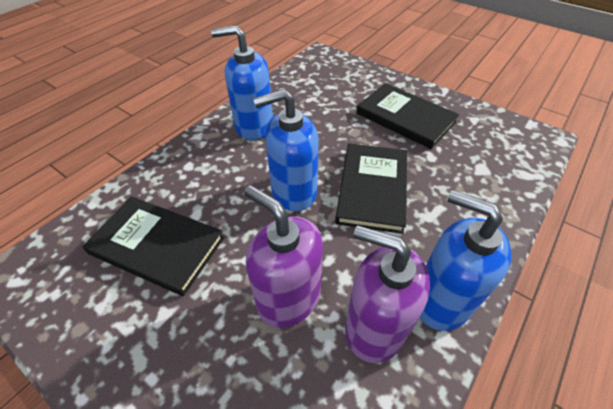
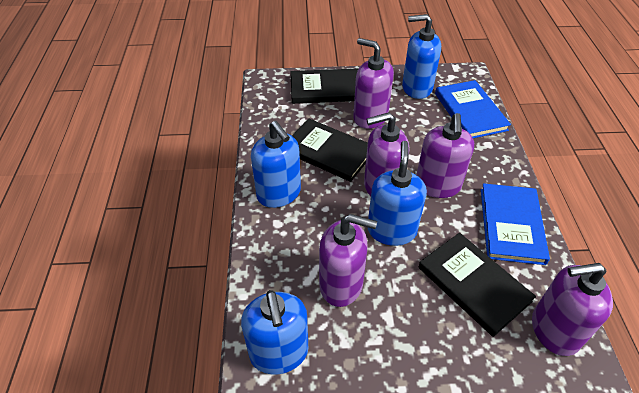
blue book: 0 -> 2
blue soap dispenser: 3 -> 4
purple soap dispenser: 2 -> 5

